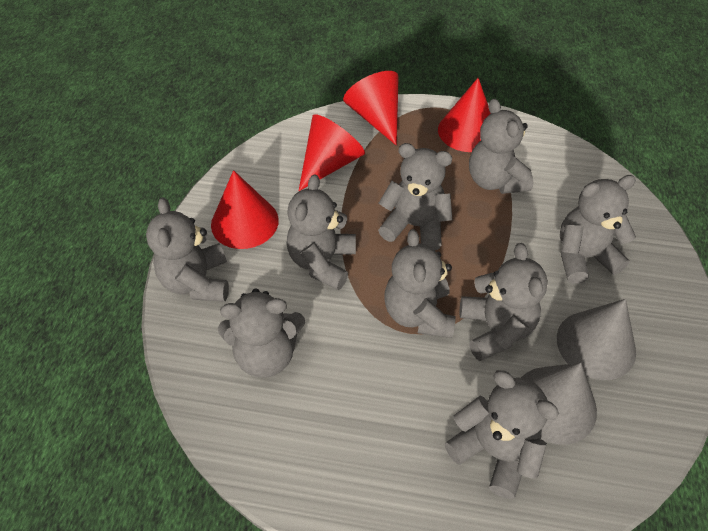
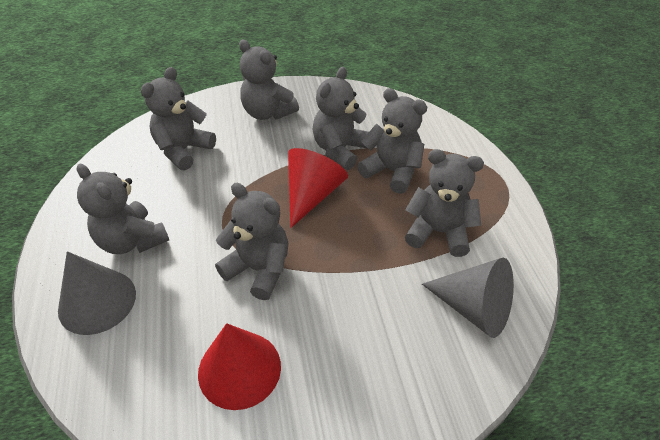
grey teddy bear: 9 -> 7
red cone: 4 -> 2

